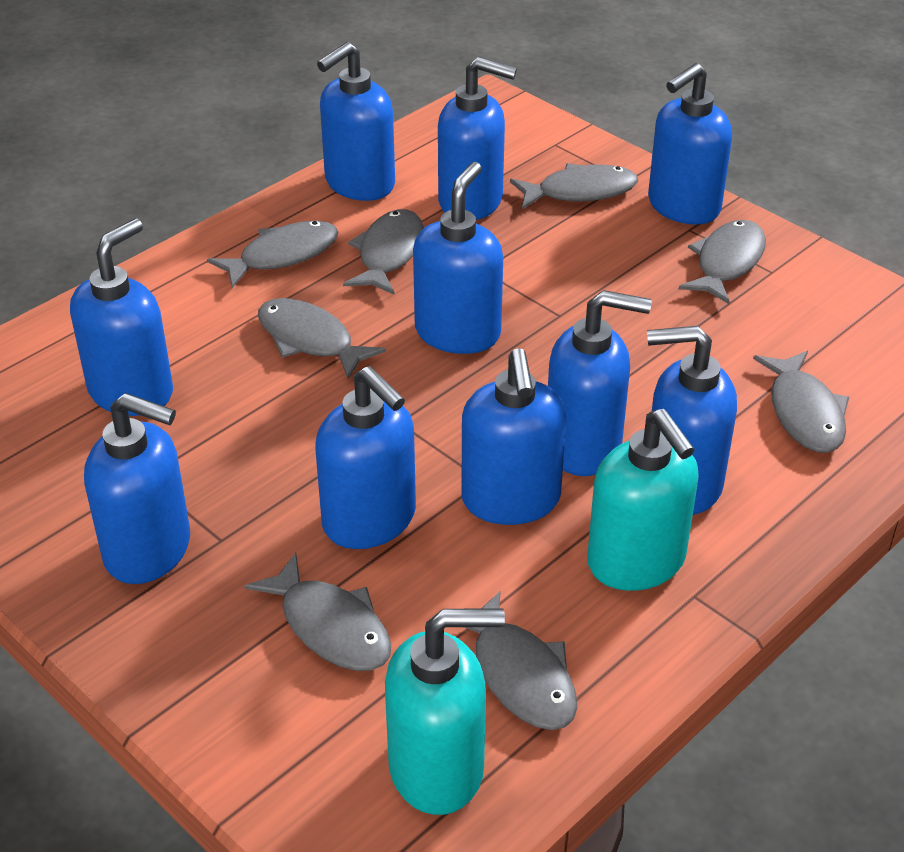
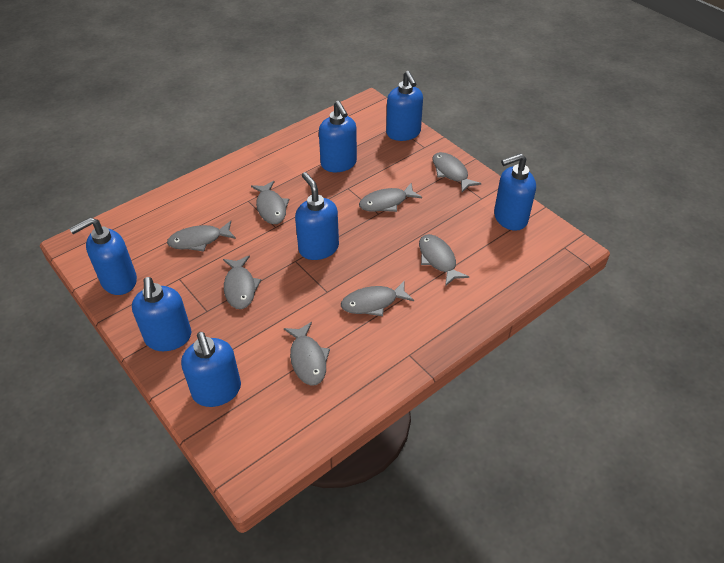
blue soap dispenser: 10 -> 7
turquoise soap dispenser: 2 -> 0

